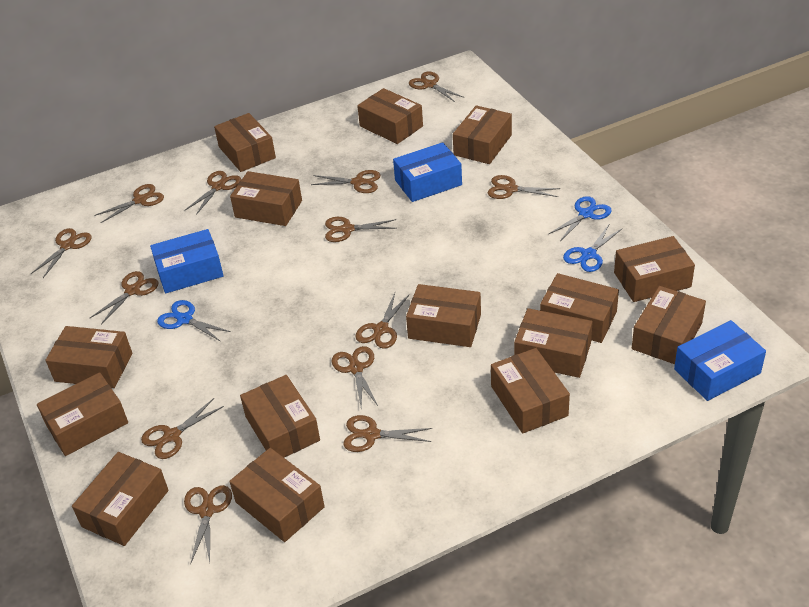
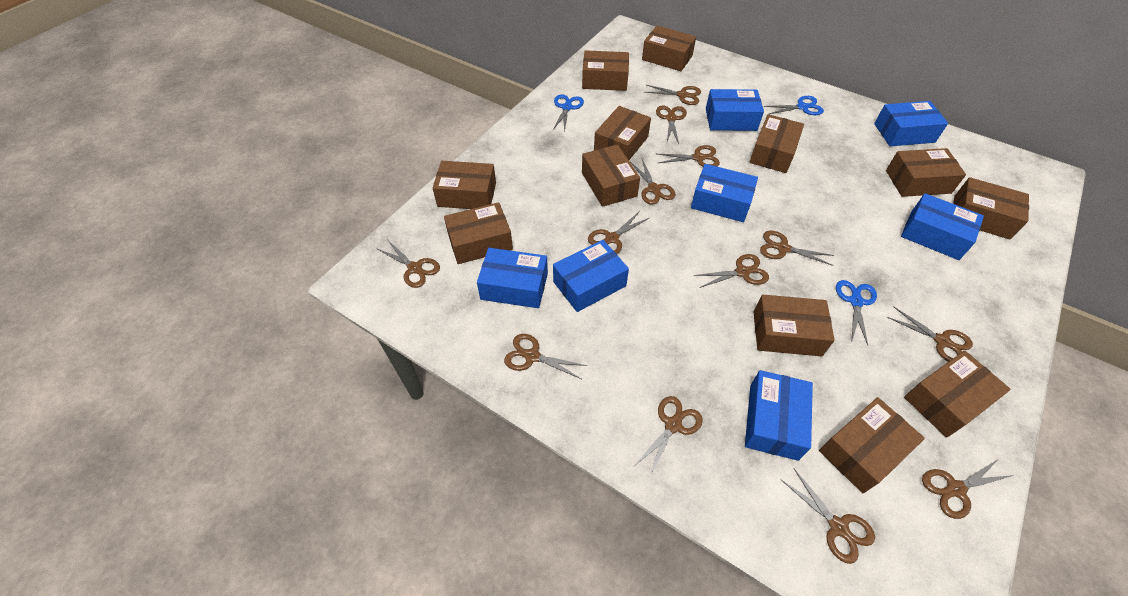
blue box: 3 -> 7
brown box: 15 -> 12

